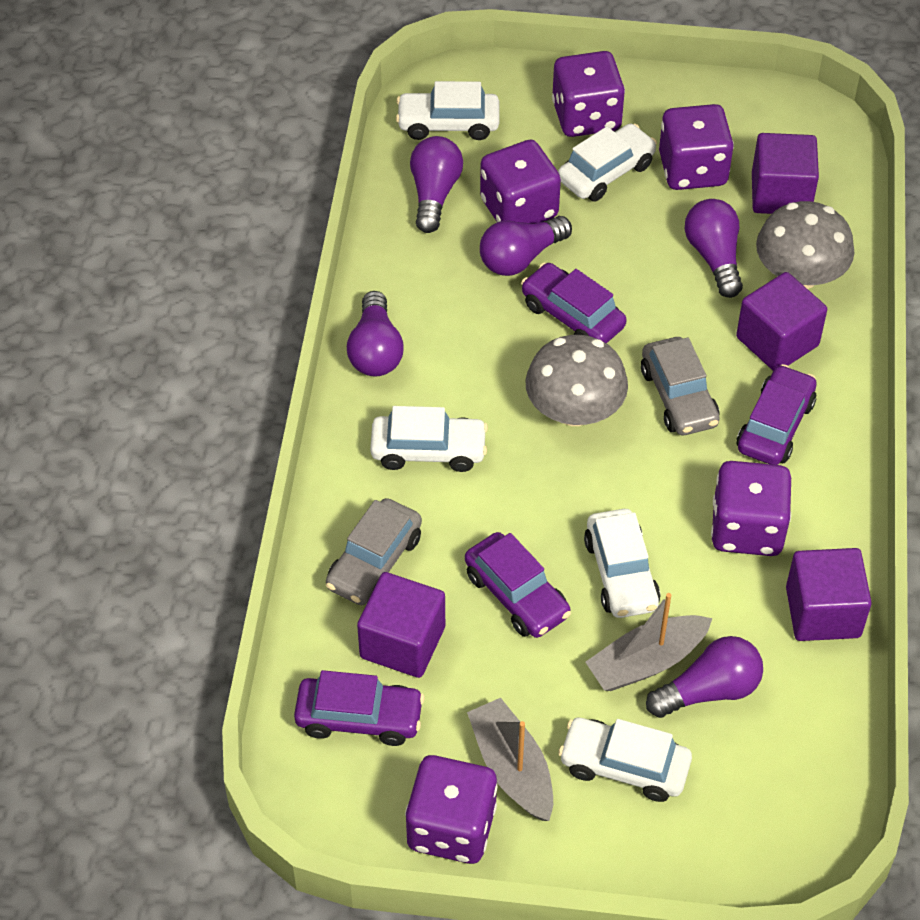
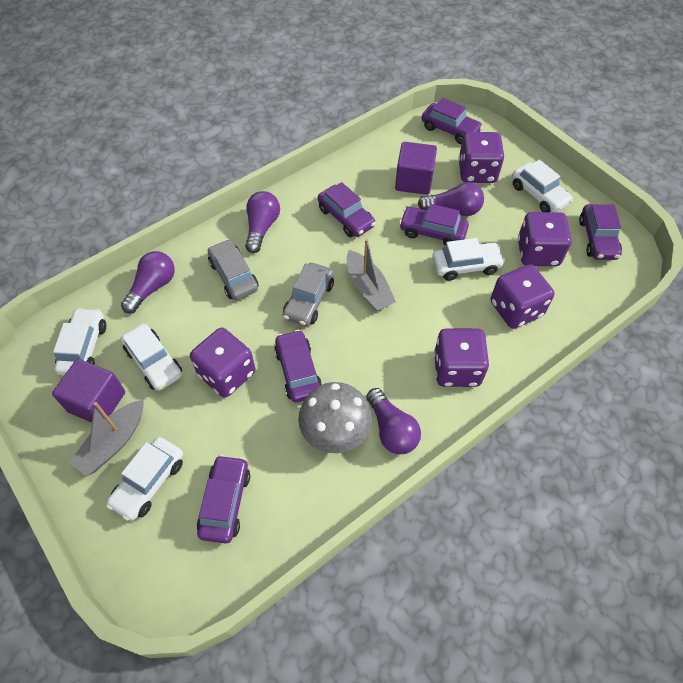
grey mushroom: 2 -> 1
purple car: 4 -> 6
purple cube: 4 -> 2
purple light bulb: 5 -> 4

